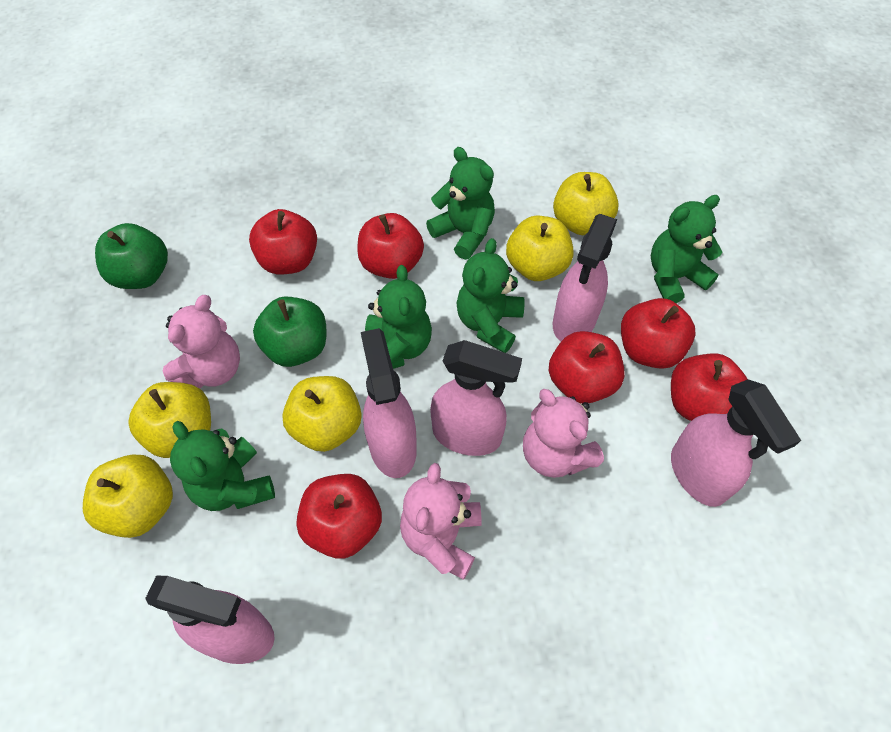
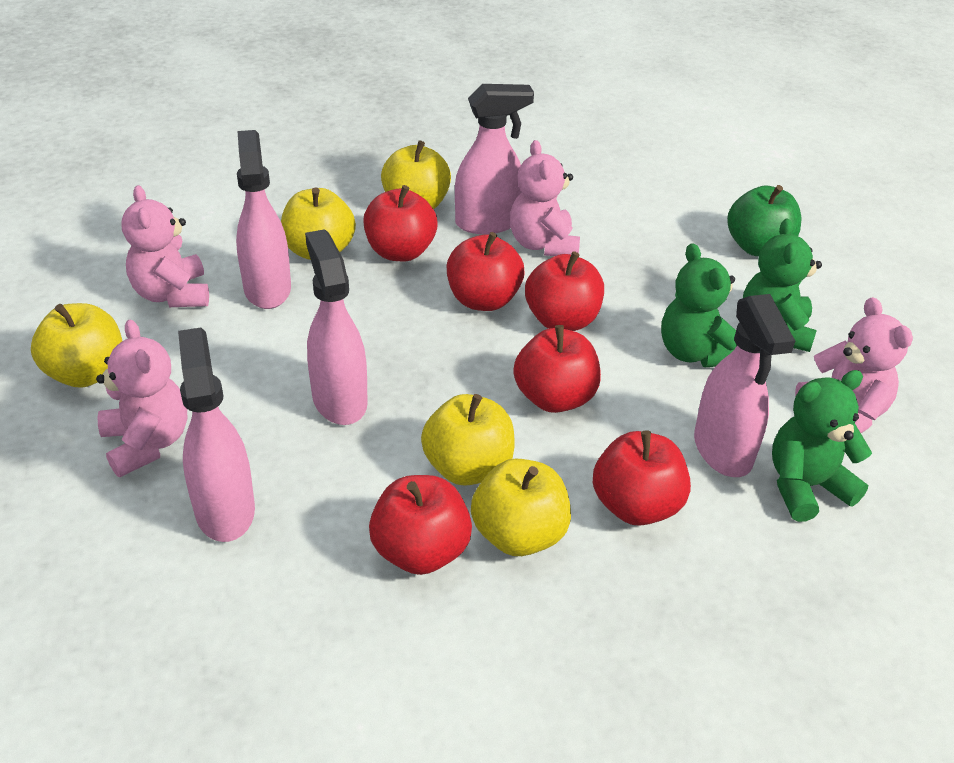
green apple: 2 -> 1
green teddy bear: 5 -> 3
pink teddy bear: 3 -> 4

